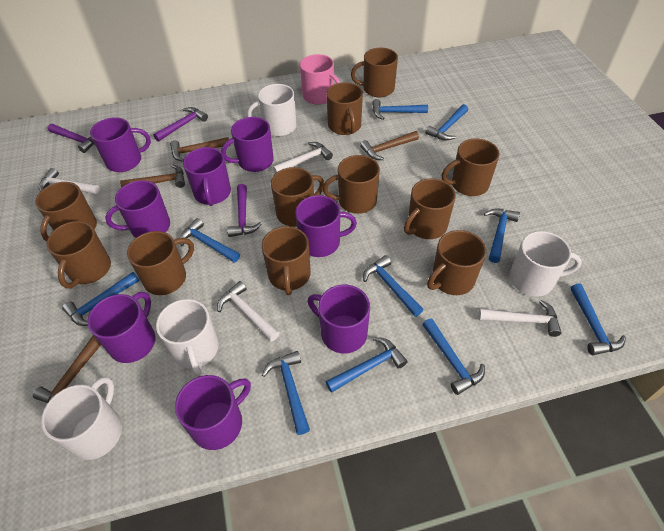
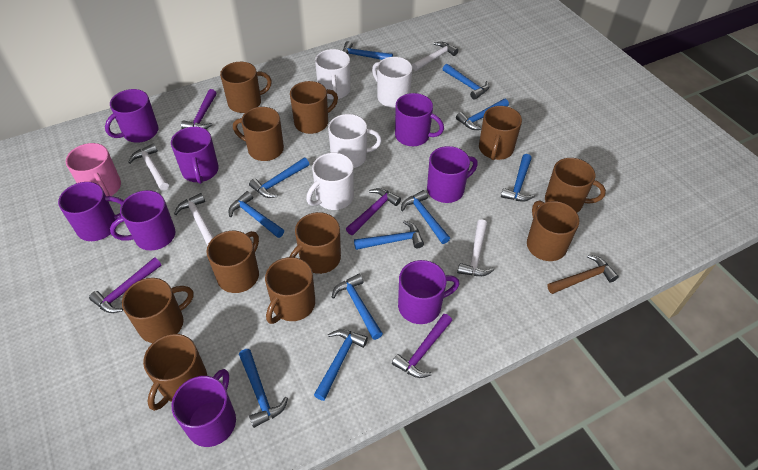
blue hammer: 10 -> 11
brown hammer: 4 -> 1
purple hammer: 3 -> 4

